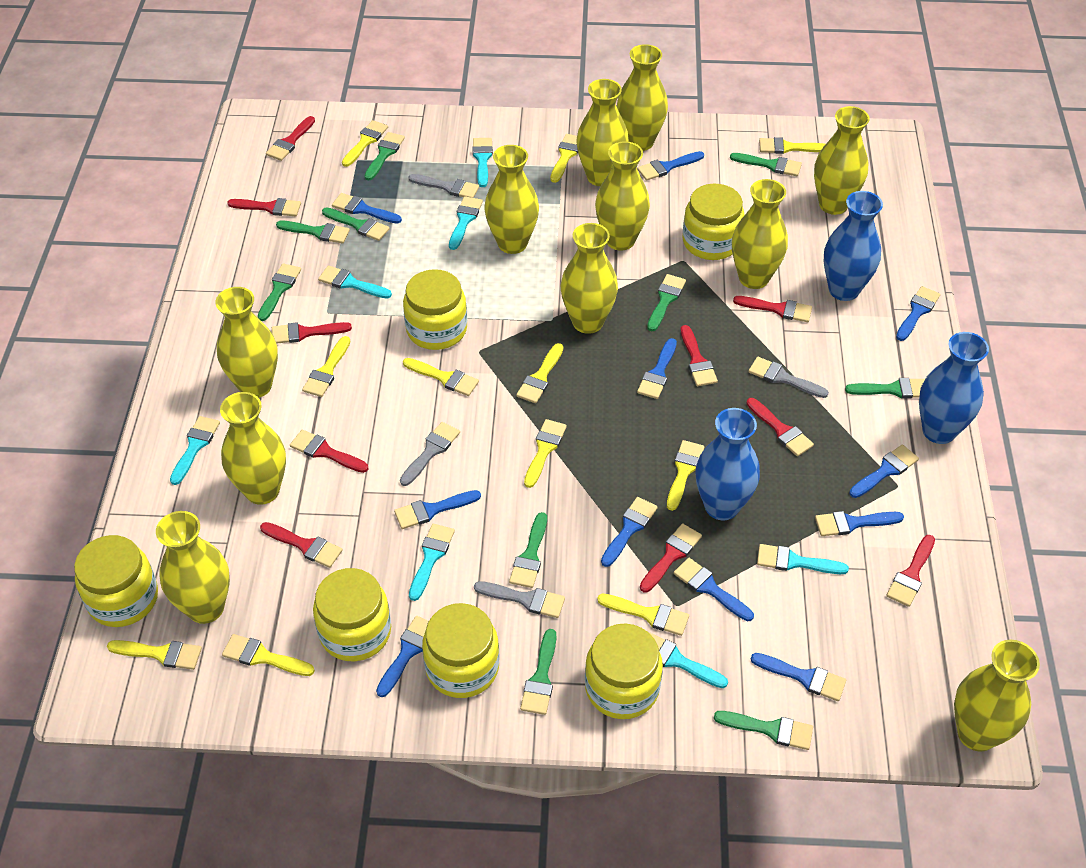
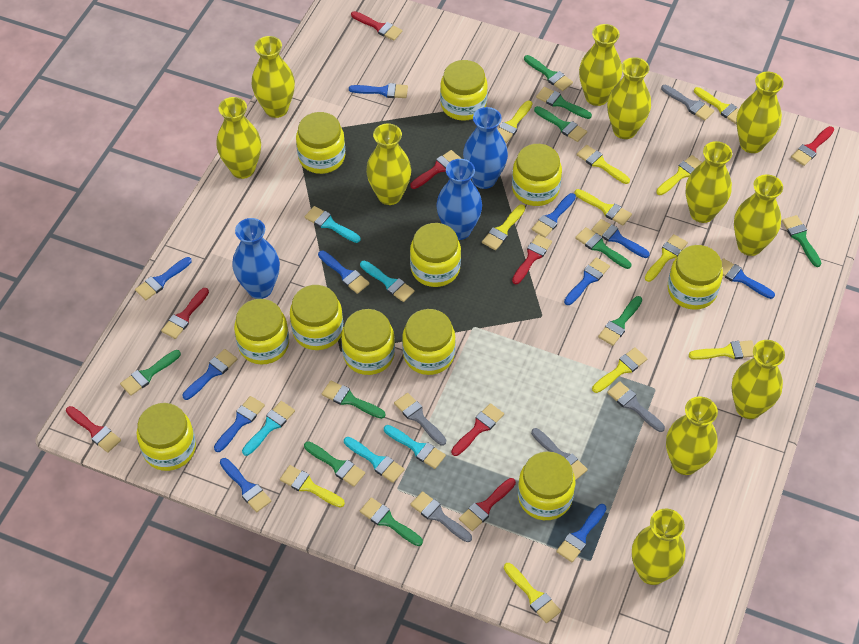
grey brush: 4 -> 5
red brush: 10 -> 8
turquoise brush: 7 -> 5
yellow jar: 6 -> 11

